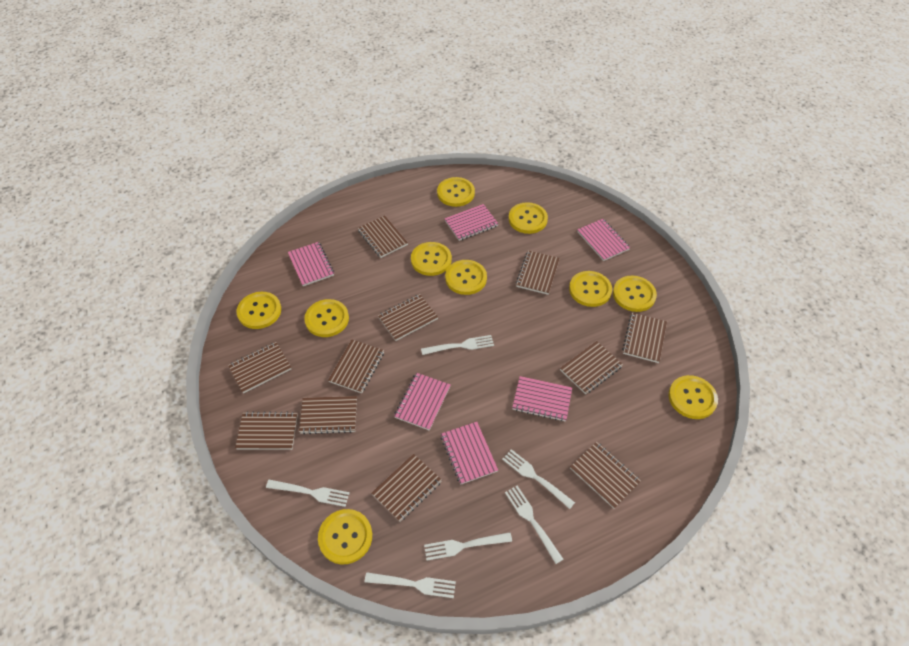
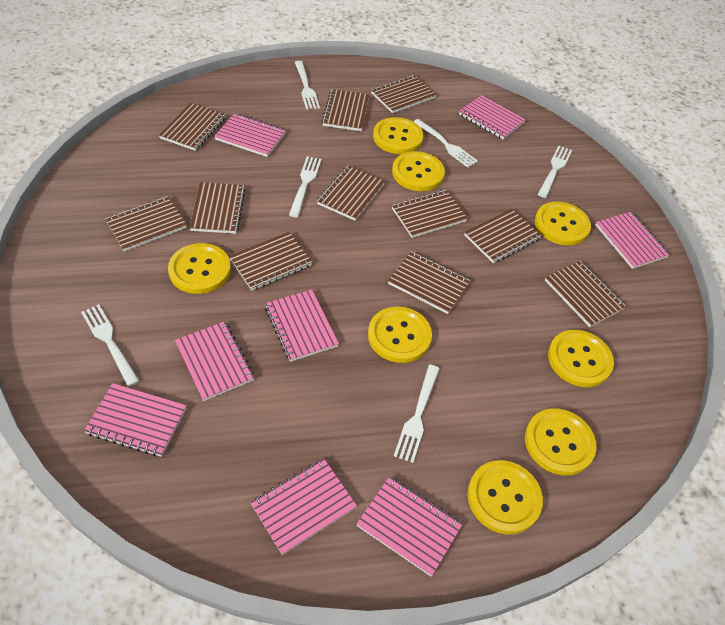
pink notebook: 6 -> 8
yellow button: 10 -> 8

